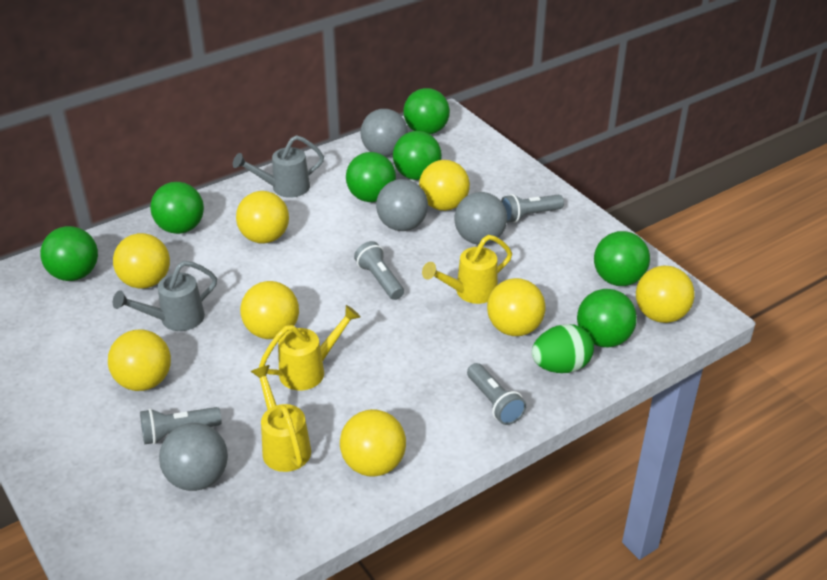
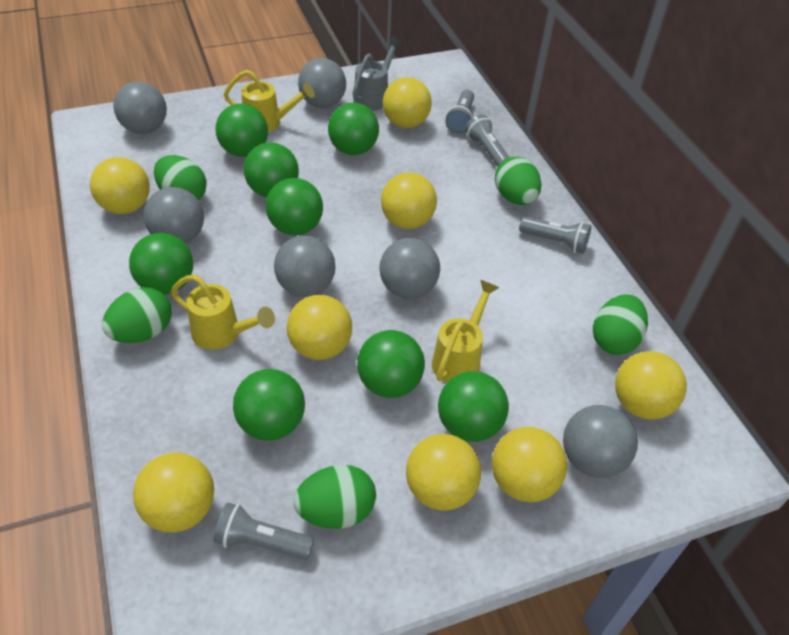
green ball: 7 -> 8
green egg: 1 -> 5
grey ball: 4 -> 6
grey watering can: 2 -> 1

